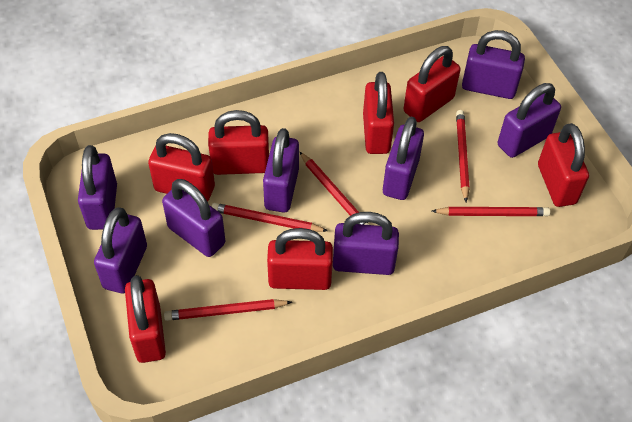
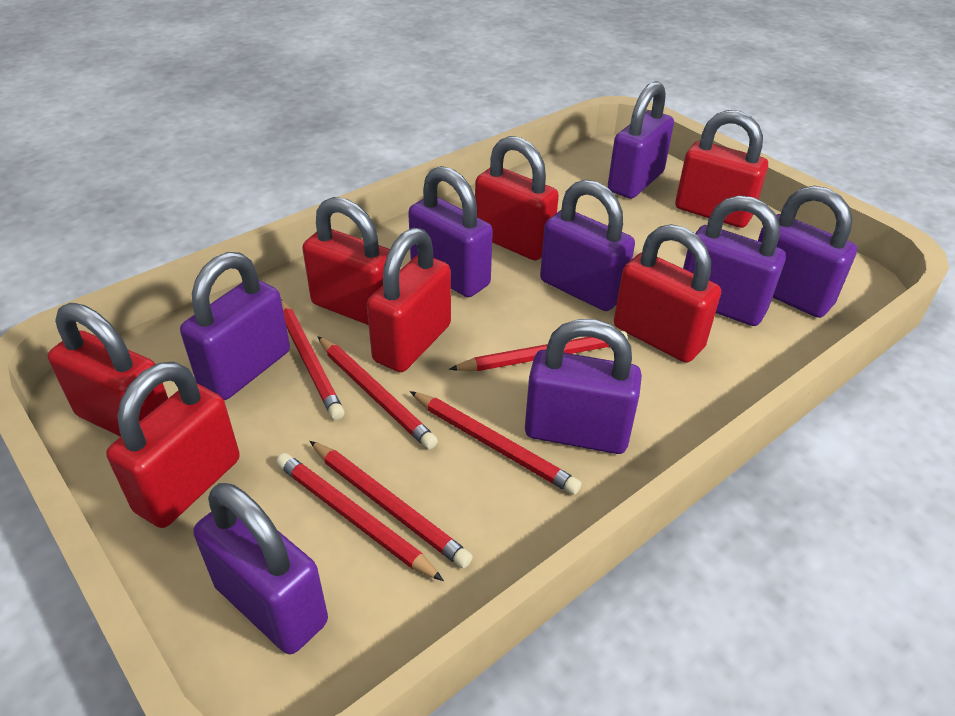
red pencil: 5 -> 6

